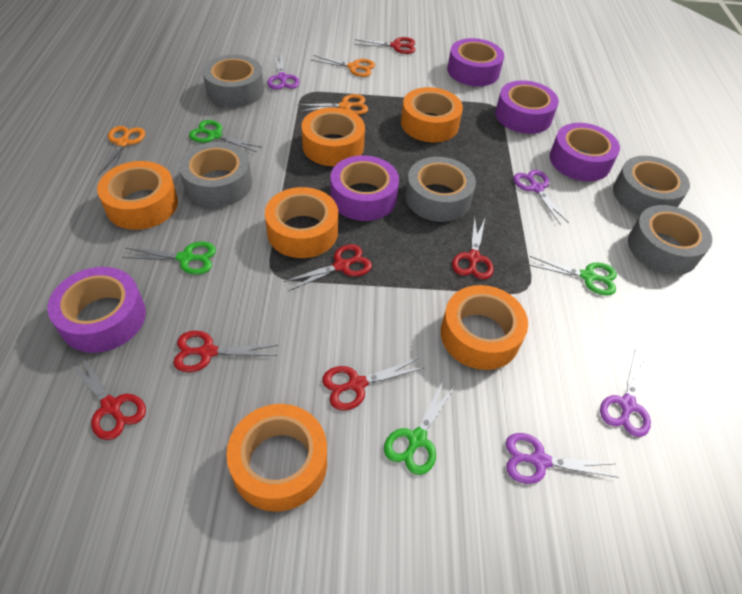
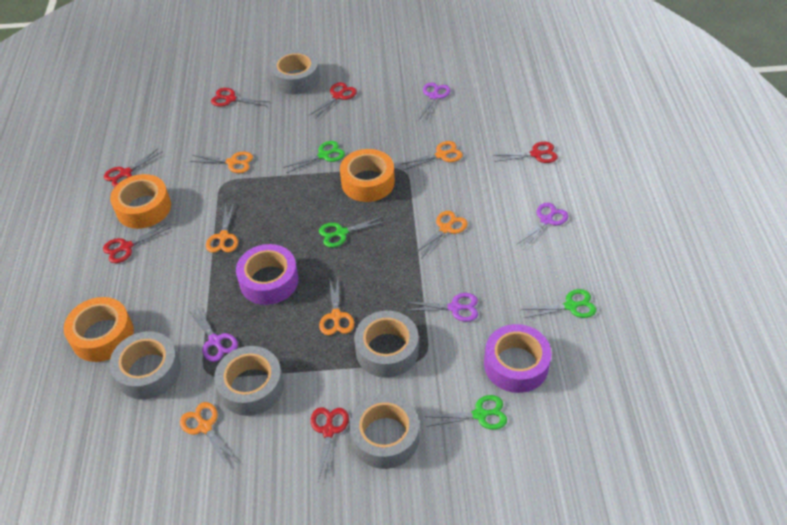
orange scissors: 3 -> 6
orange tape: 6 -> 3
purple tape: 5 -> 2

